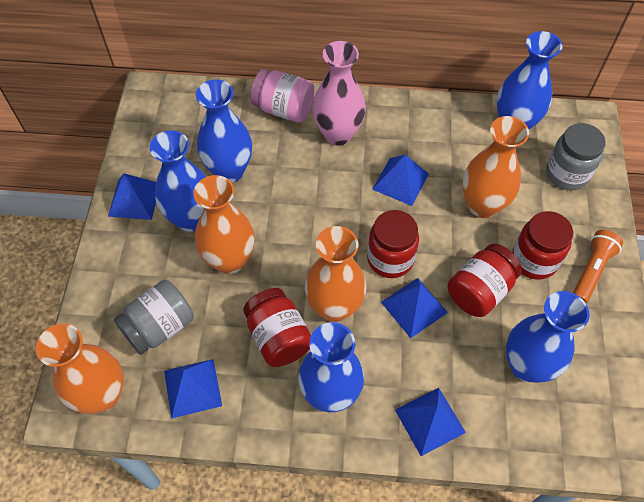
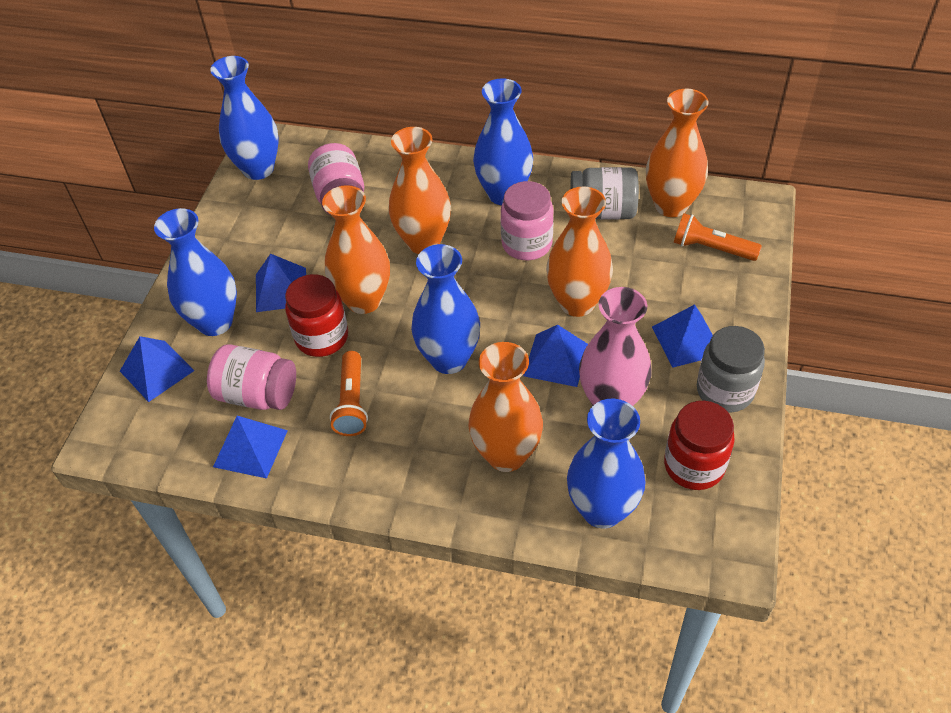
orange flashlight: 1 -> 2
orange vase: 4 -> 5
pink jar: 1 -> 3
red jar: 4 -> 2

